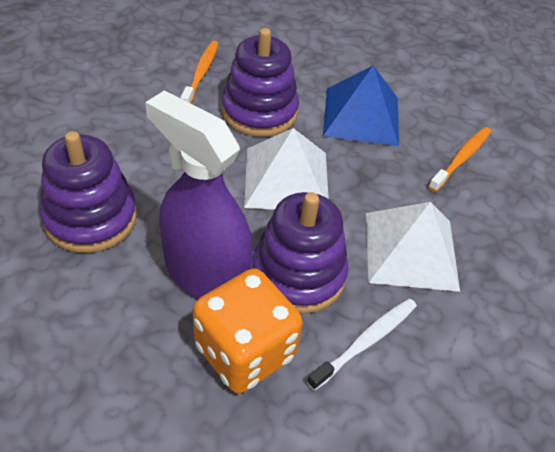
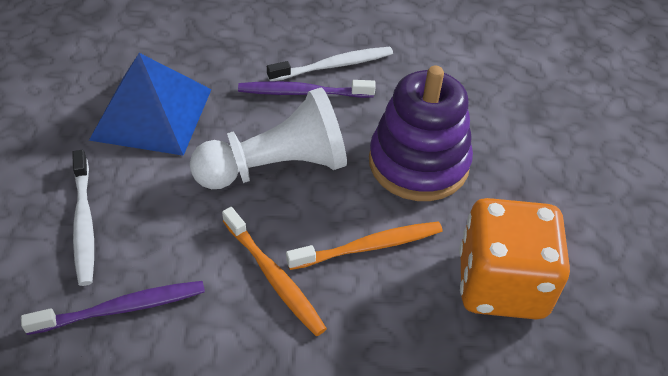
purple spray bottle: 1 -> 0
purple stacking toy: 3 -> 1
purple toothbrush: 0 -> 2
white pawn: 0 -> 1
white pyramid: 2 -> 0
white toothbrush: 1 -> 2

